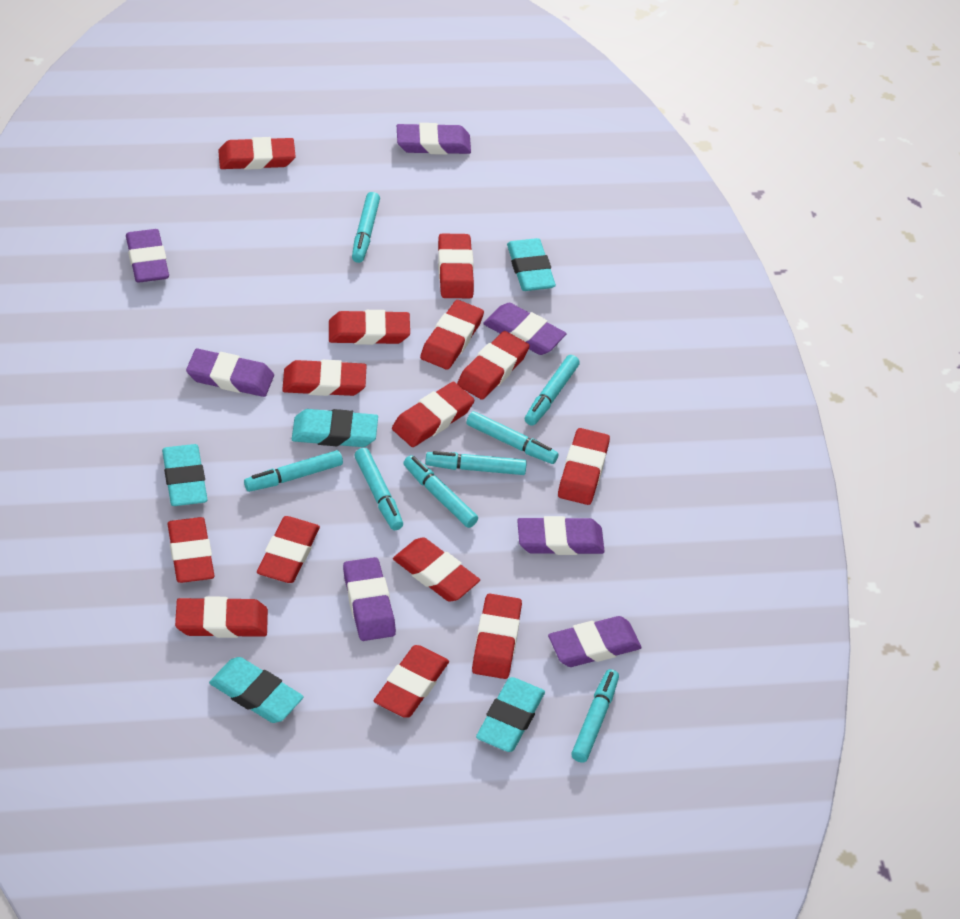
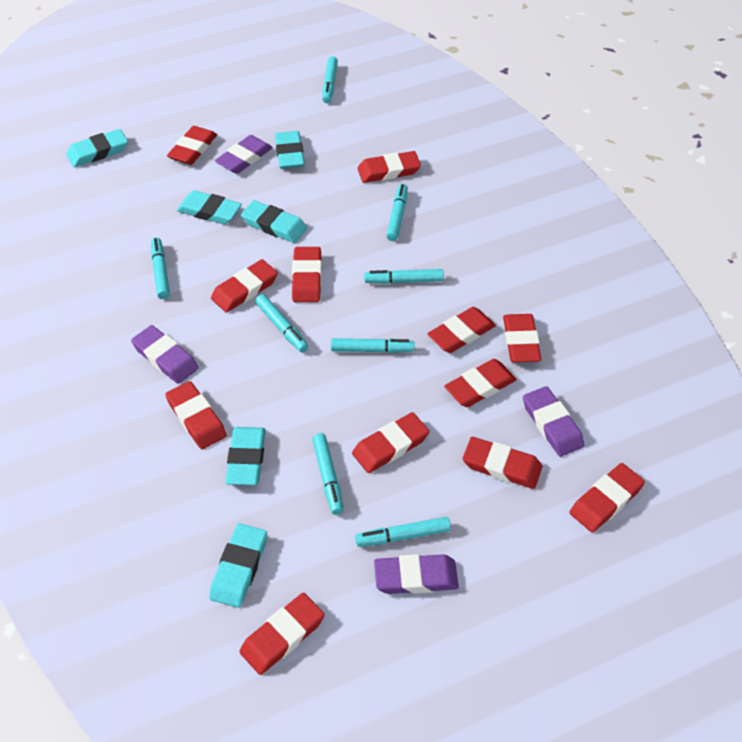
purple eraser: 7 -> 4
red eraser: 14 -> 12
turquoise eraser: 5 -> 6

